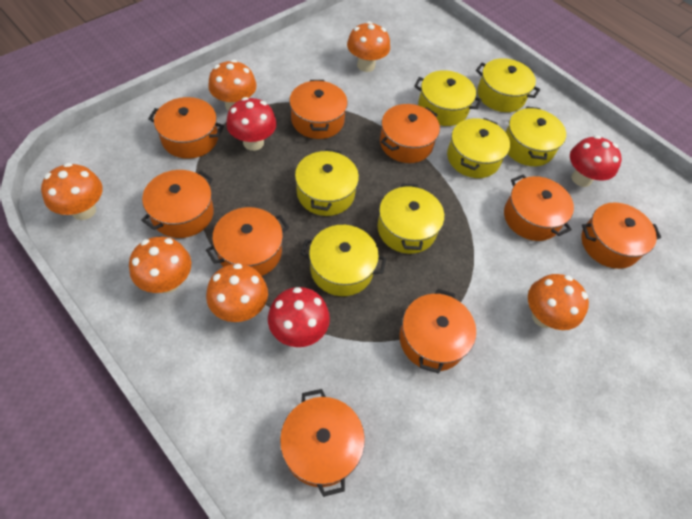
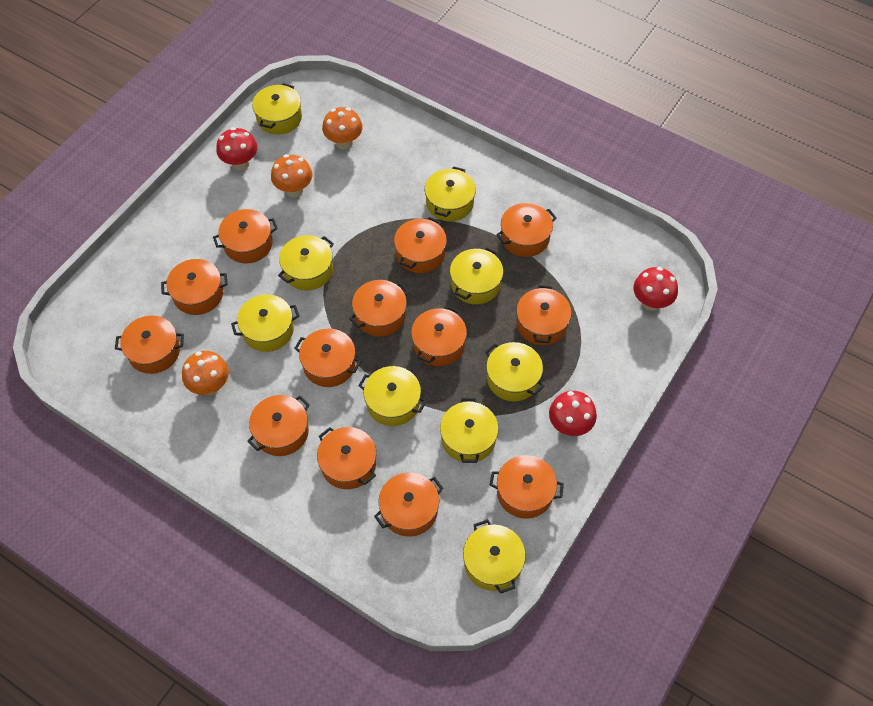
orange mushroom: 6 -> 3
orange pot: 9 -> 13
yellow pot: 7 -> 9

